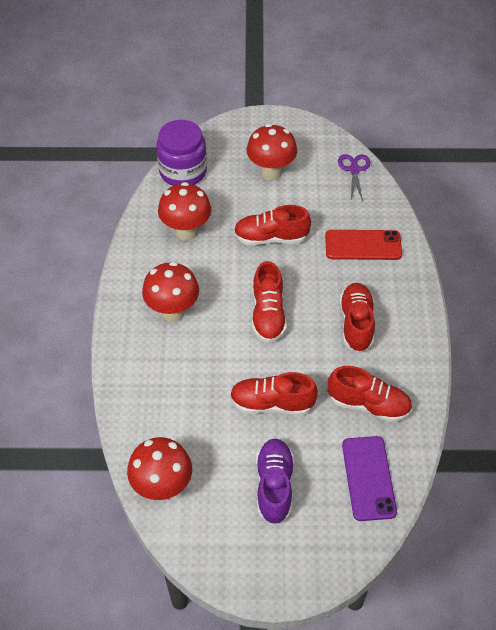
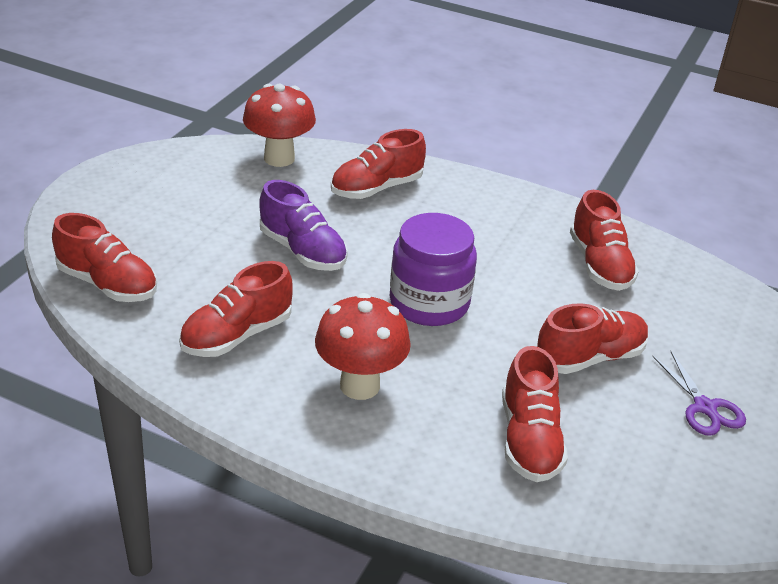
purple phone: 1 -> 0
red mushroom: 4 -> 2
red phone: 1 -> 0
red shoe: 5 -> 6

